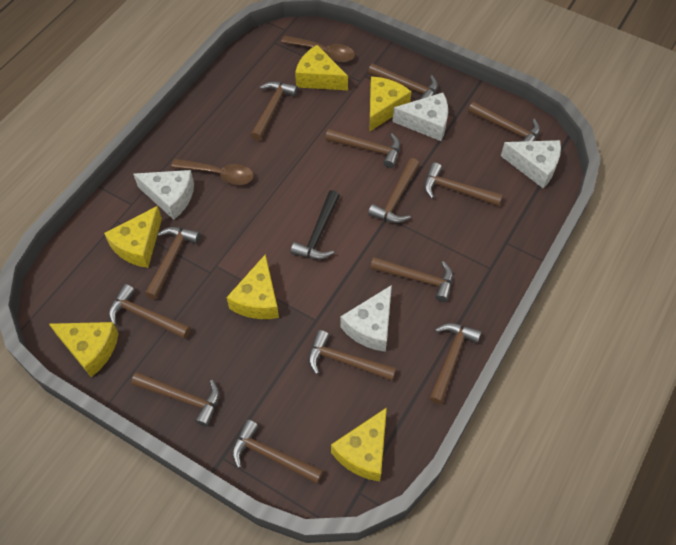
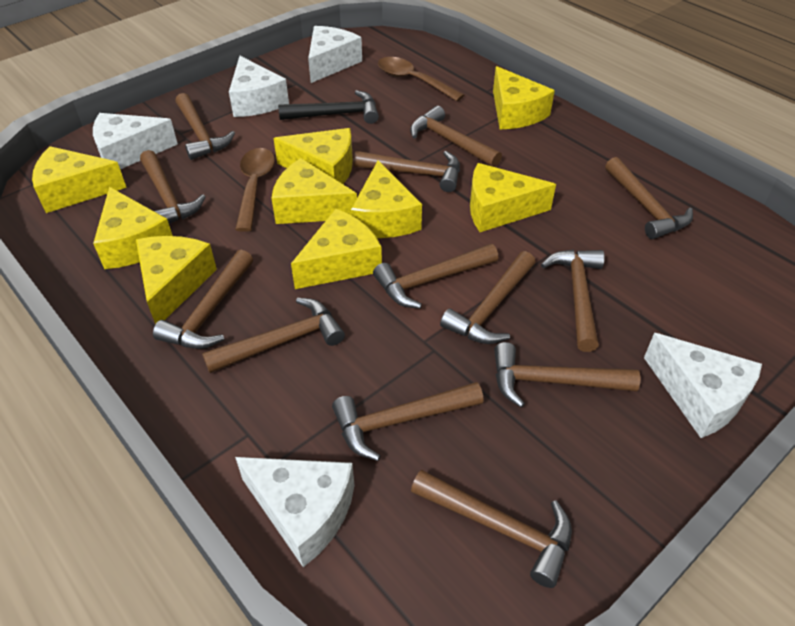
white cheese: 4 -> 5
yellow cheese: 6 -> 9

